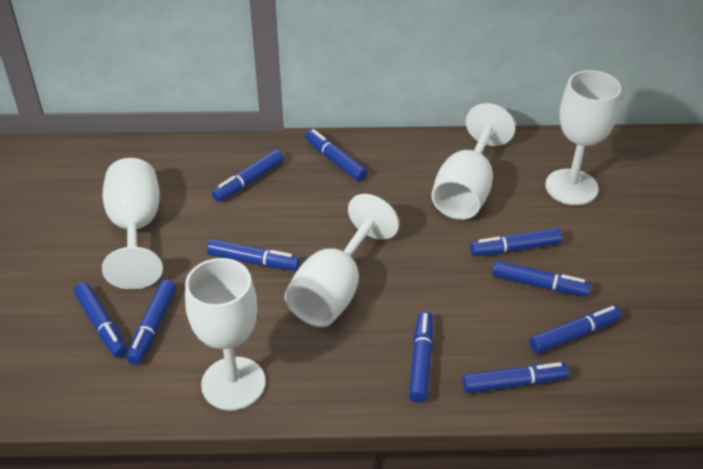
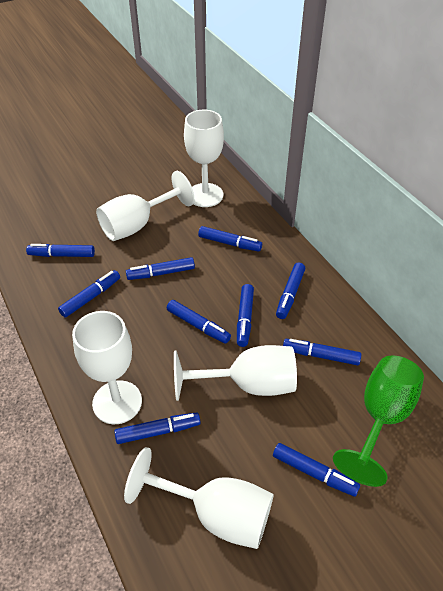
green goblet: 0 -> 1

